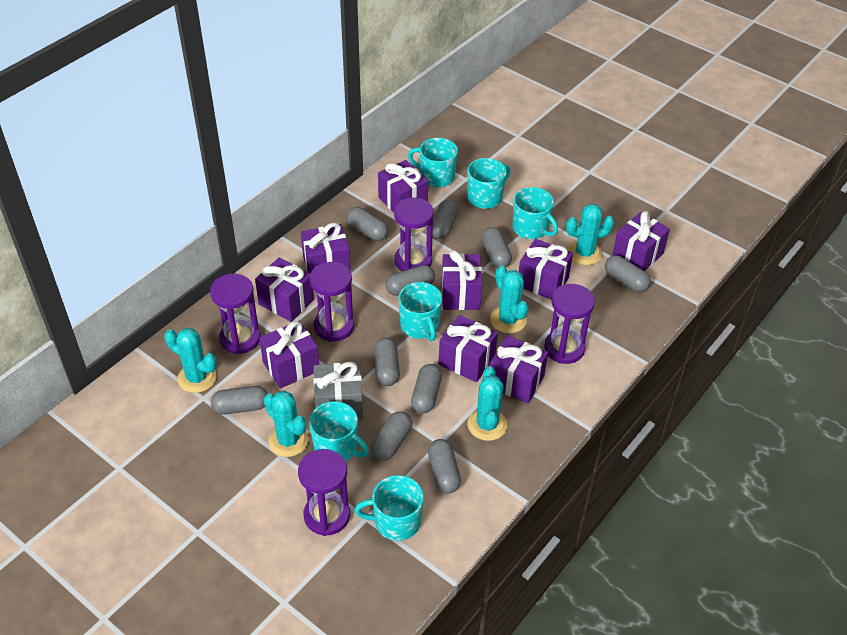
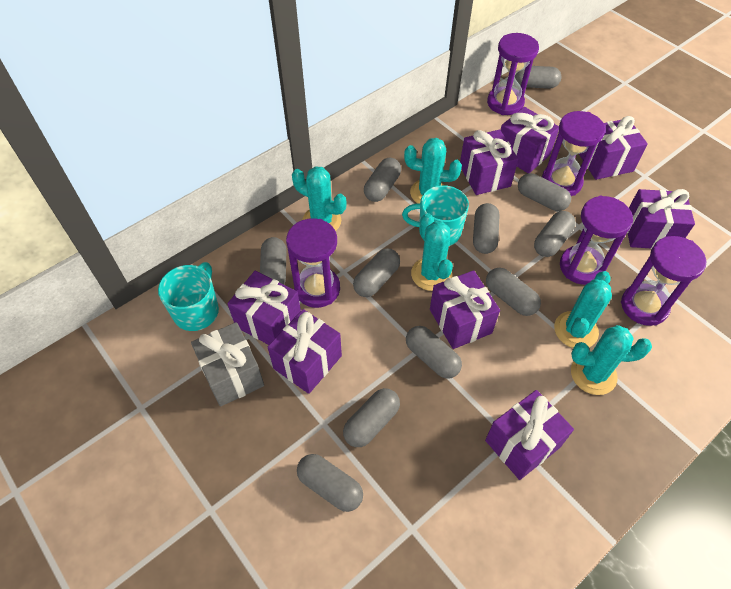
grey capsule: 10 -> 11
purple gift: 9 -> 8
turquoise mug: 6 -> 2

